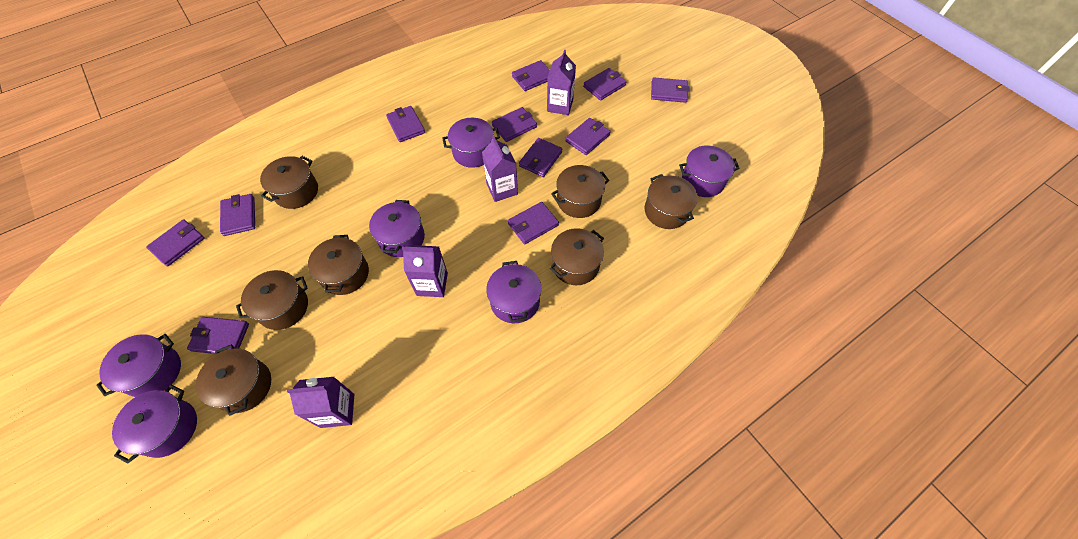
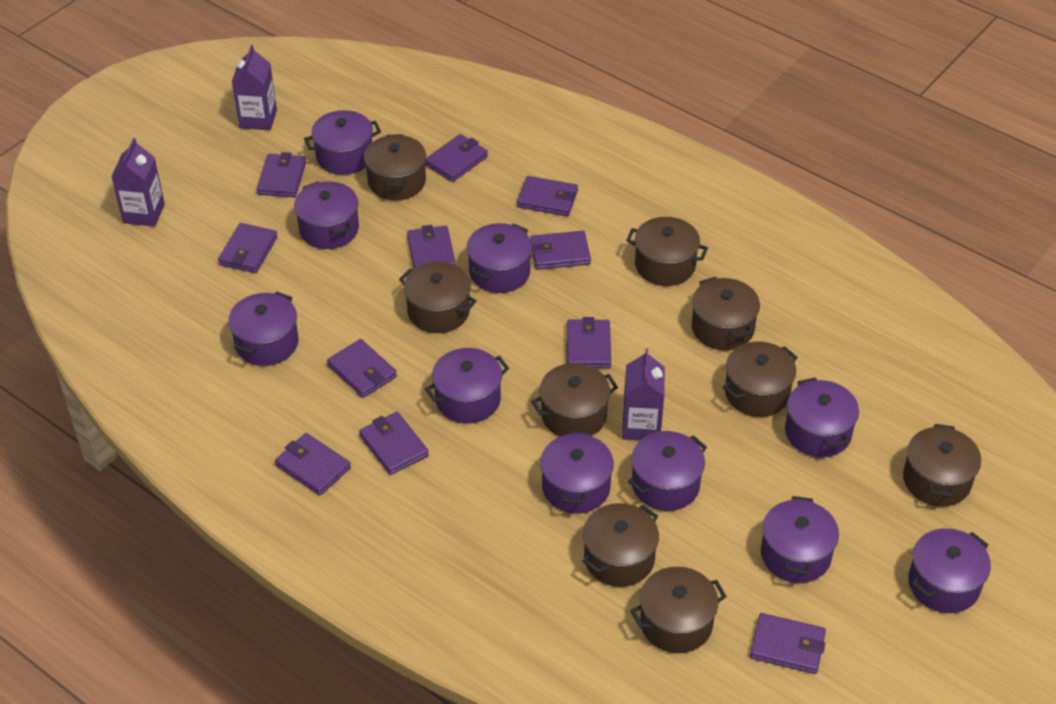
brown pot: 7 -> 9
purple carton: 4 -> 3
purple pot: 6 -> 10

